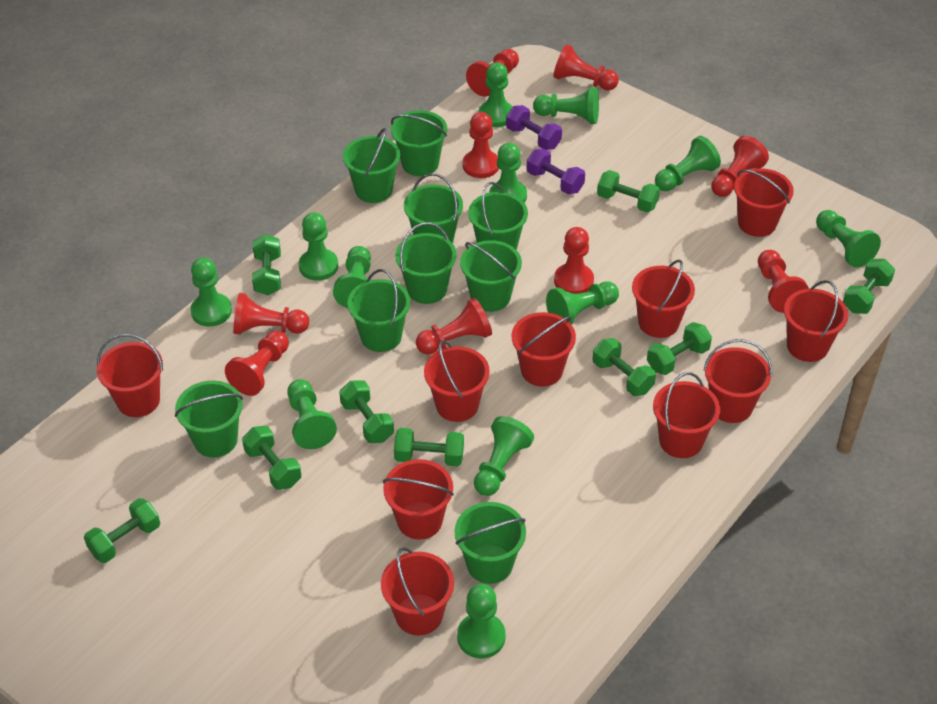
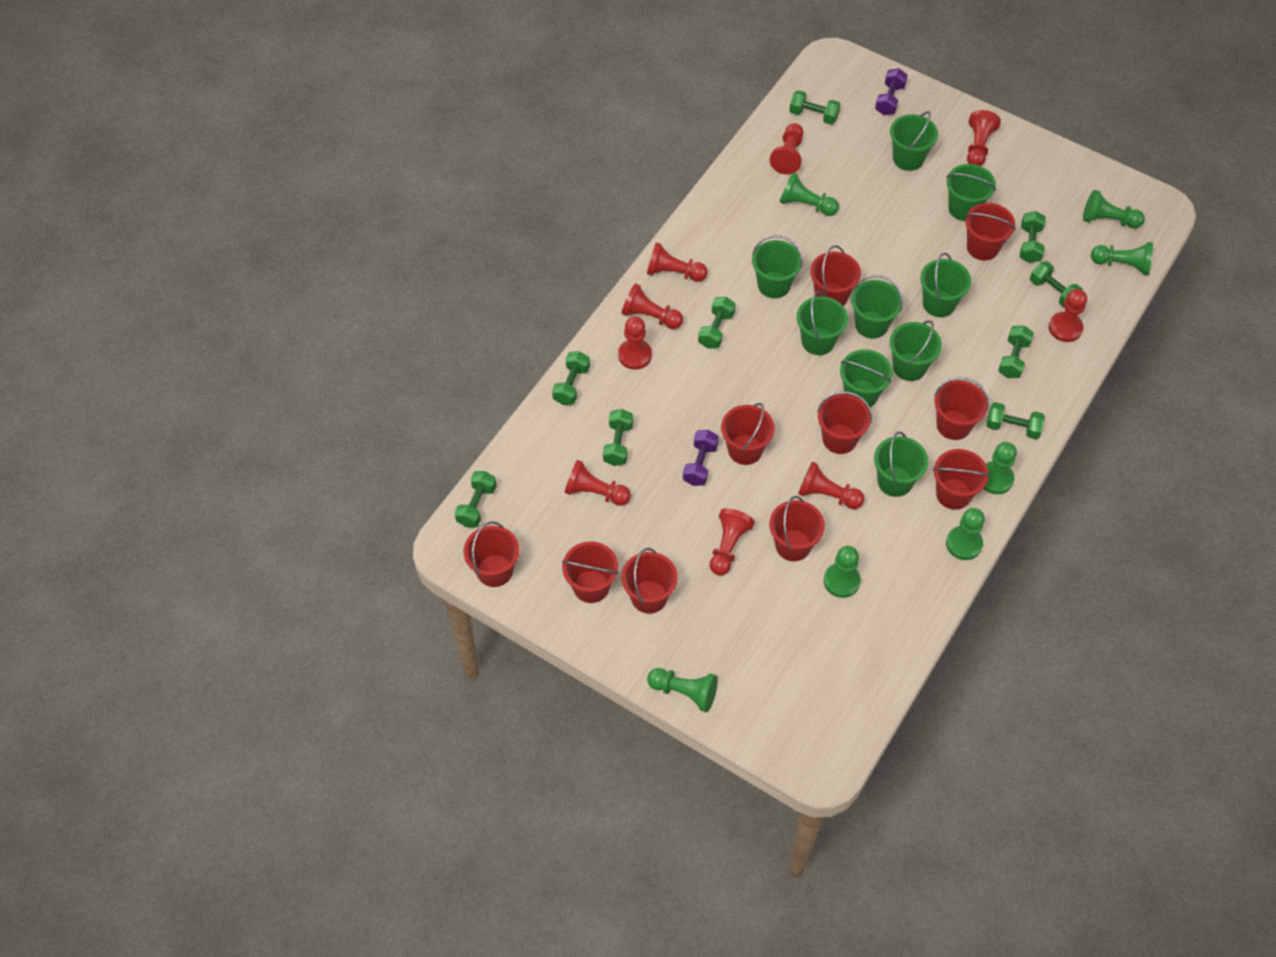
green pawn: 12 -> 7

